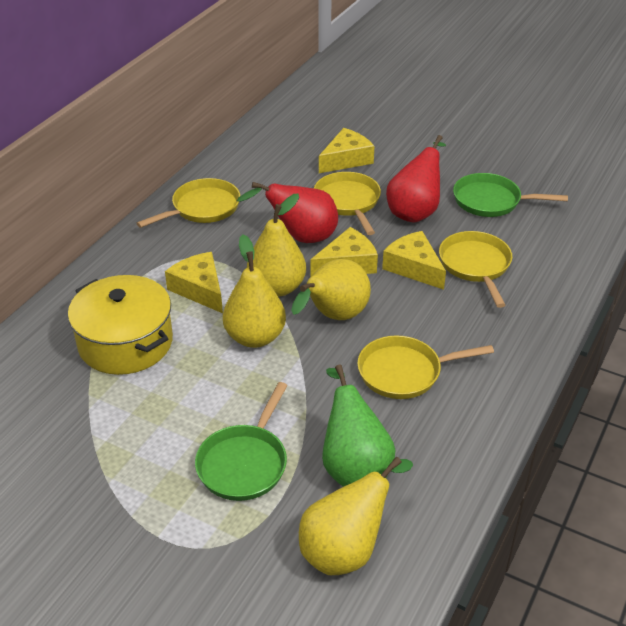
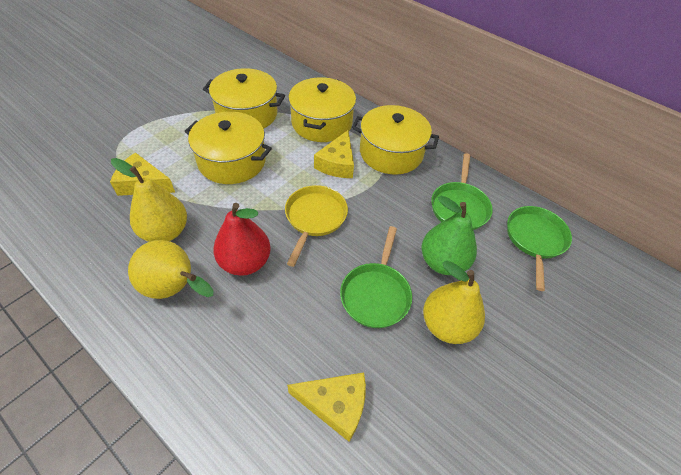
green pan: 2 -> 3
red pear: 2 -> 1
yellow cheese: 4 -> 3
yellow pan: 4 -> 1
yellow pear: 4 -> 3
yellow pot: 1 -> 4

